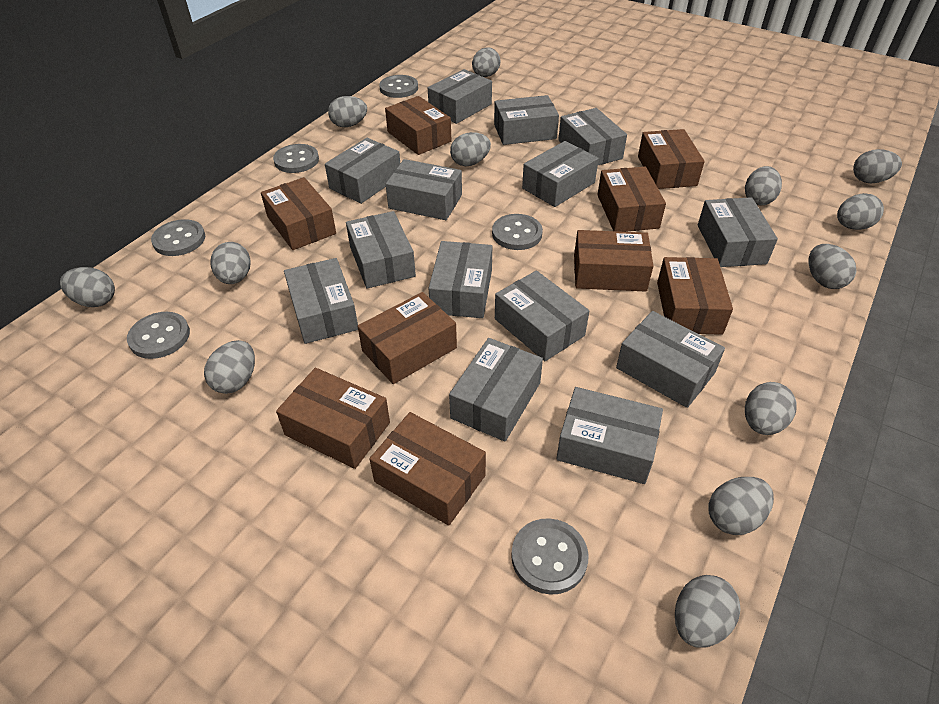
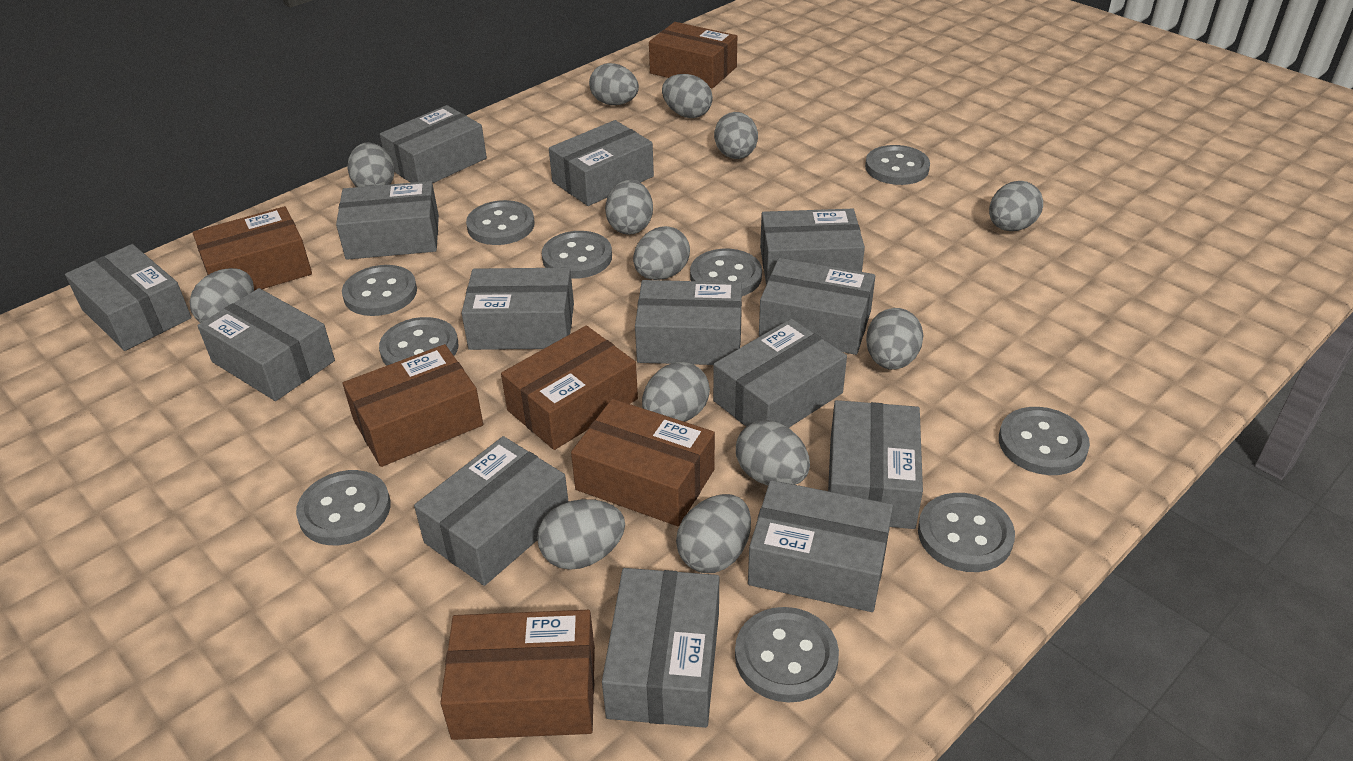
brown box: 9 -> 6
grey button: 6 -> 10

